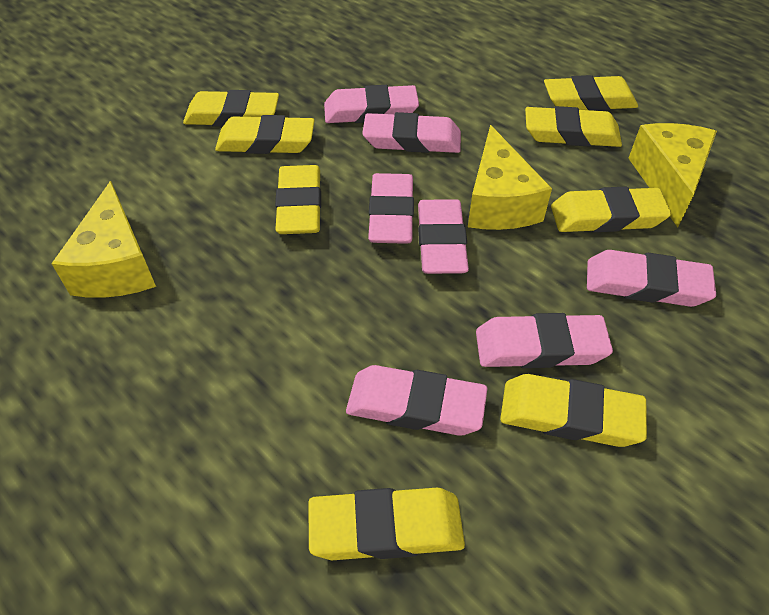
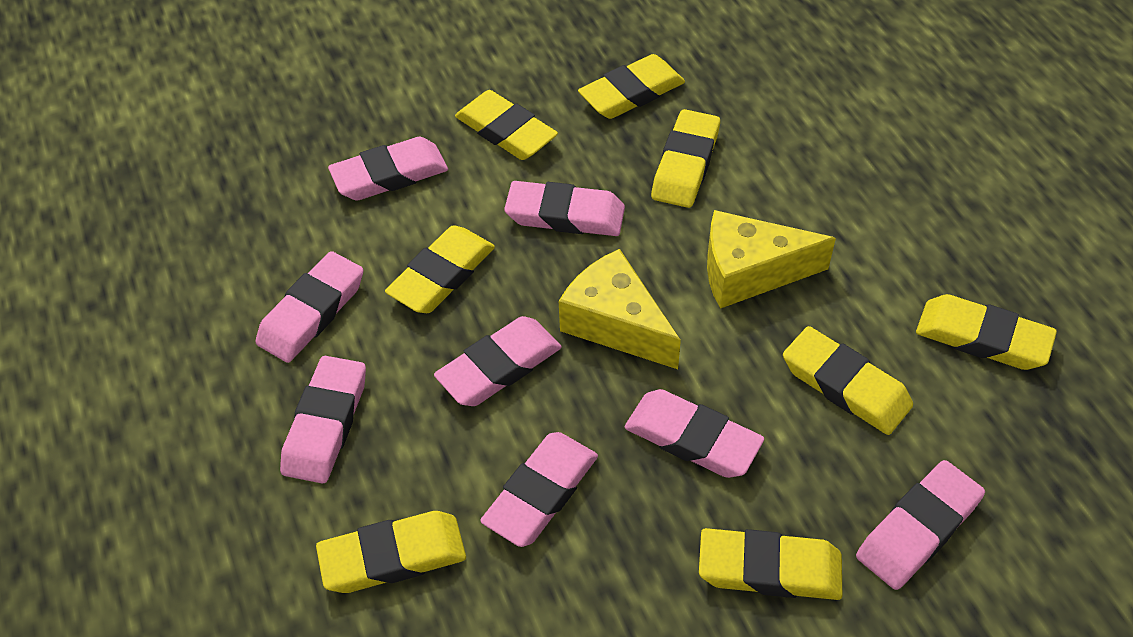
pink eraser: 7 -> 8
yellow cheese: 3 -> 2

